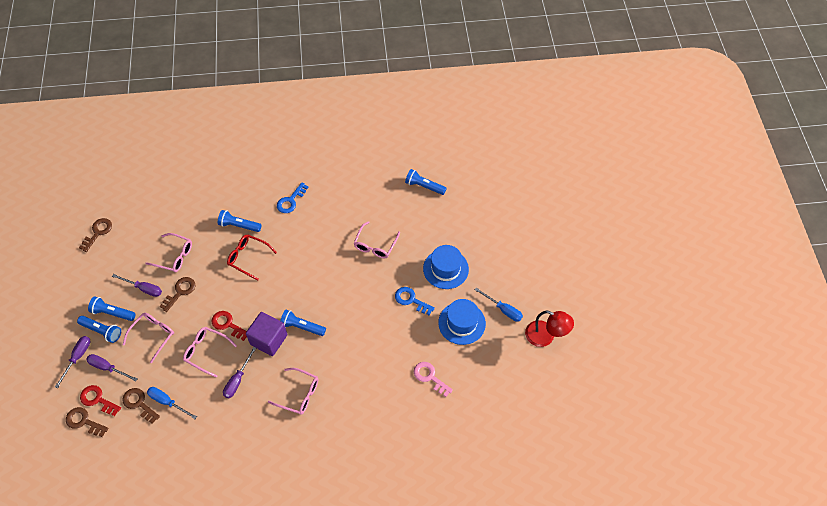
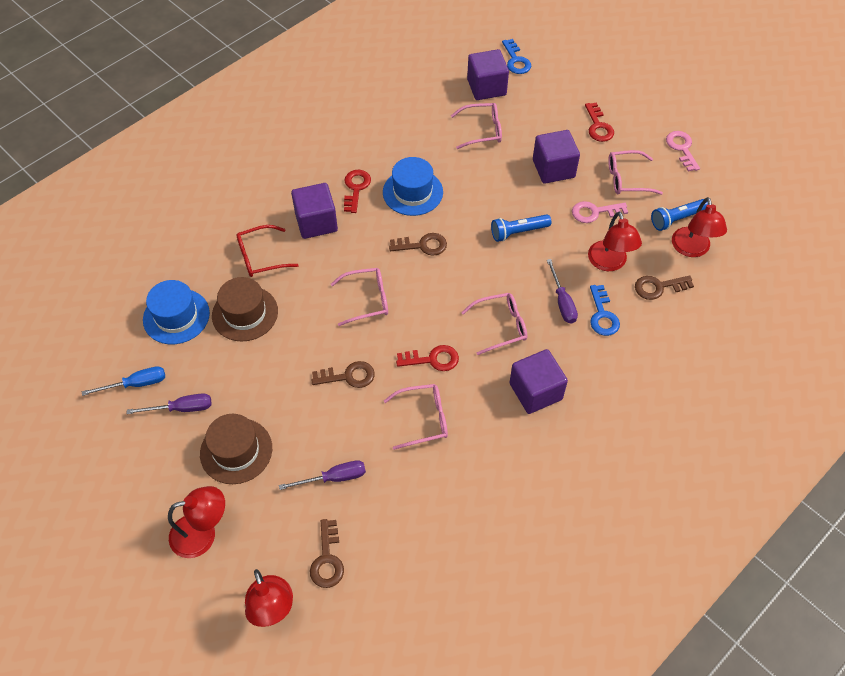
blue flashlight: 5 -> 2
blue screwdriver: 2 -> 1
brown hat: 0 -> 2
pink key: 1 -> 2
purple cube: 1 -> 4
purple screwdriver: 4 -> 3
red key: 2 -> 3
red lamp: 1 -> 4

